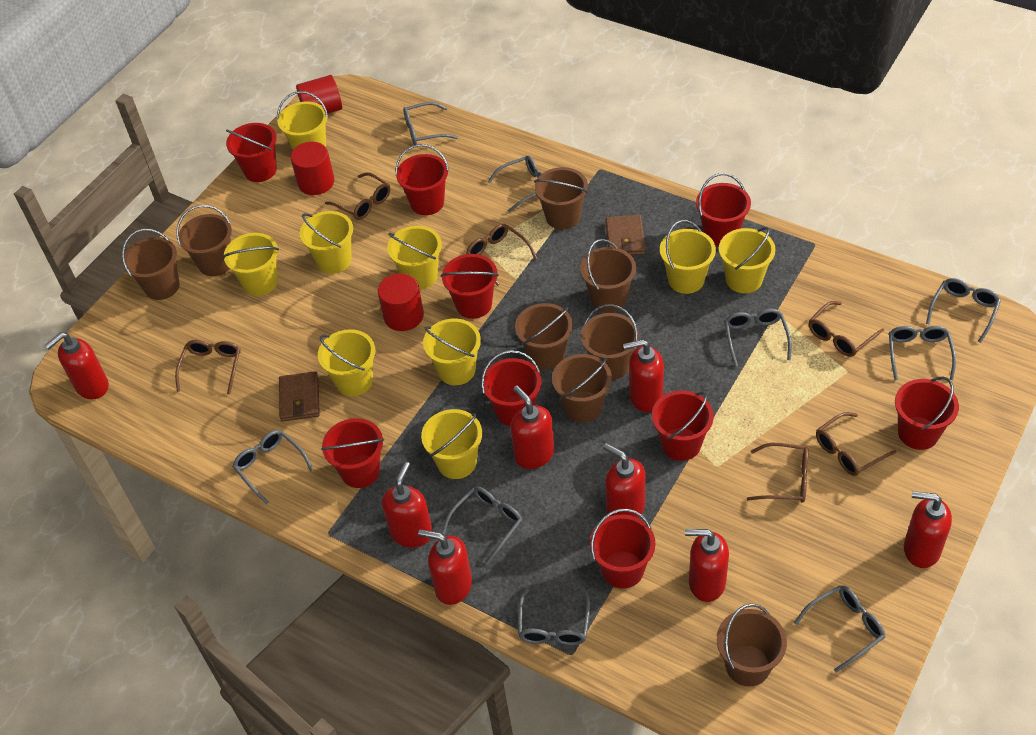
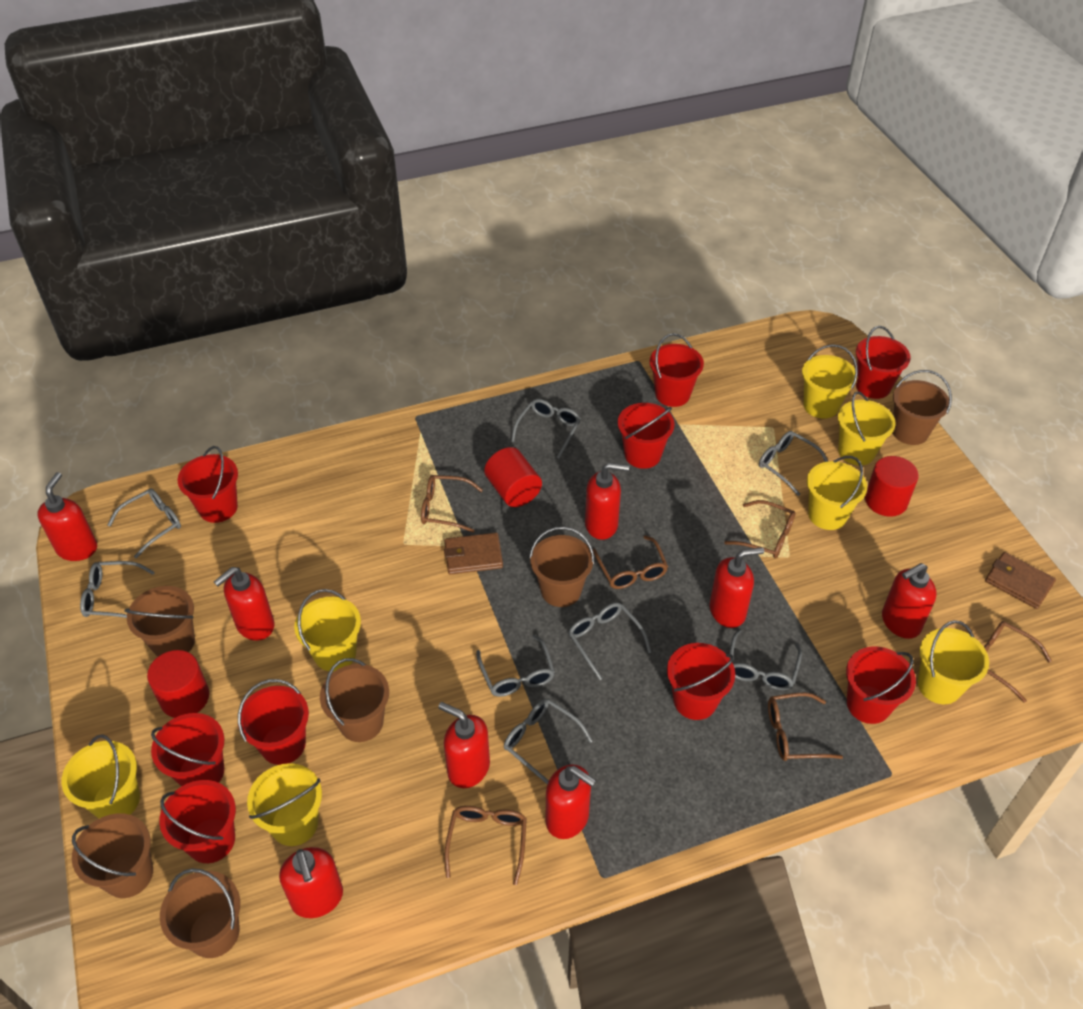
brown bucket: 8 -> 6
grey glasses: 9 -> 8
yellow bucket: 9 -> 7

